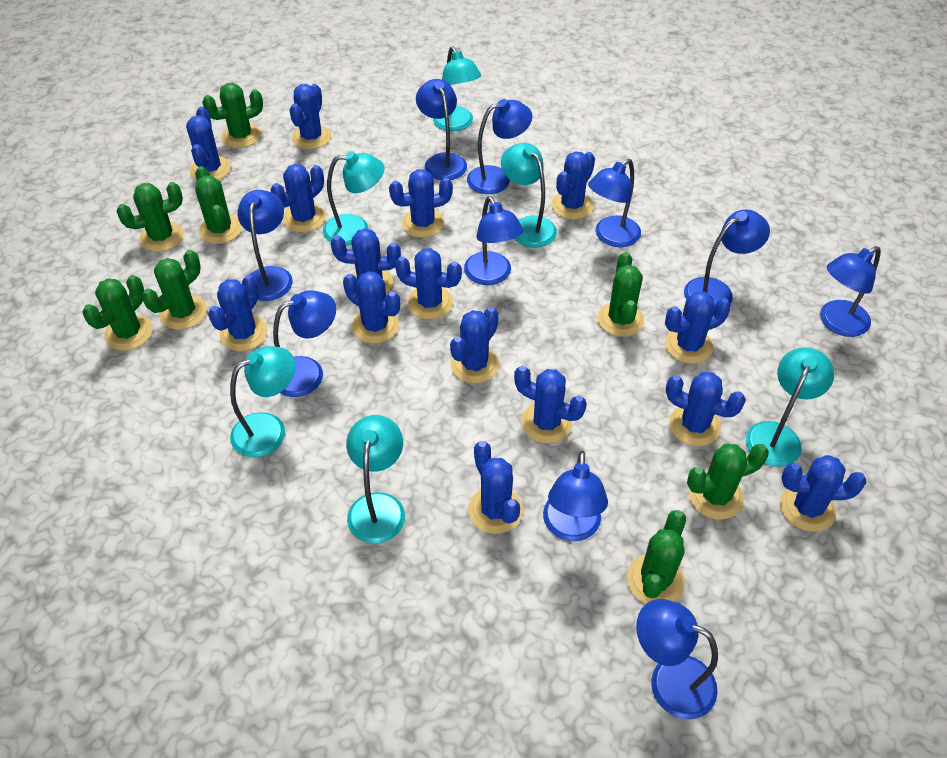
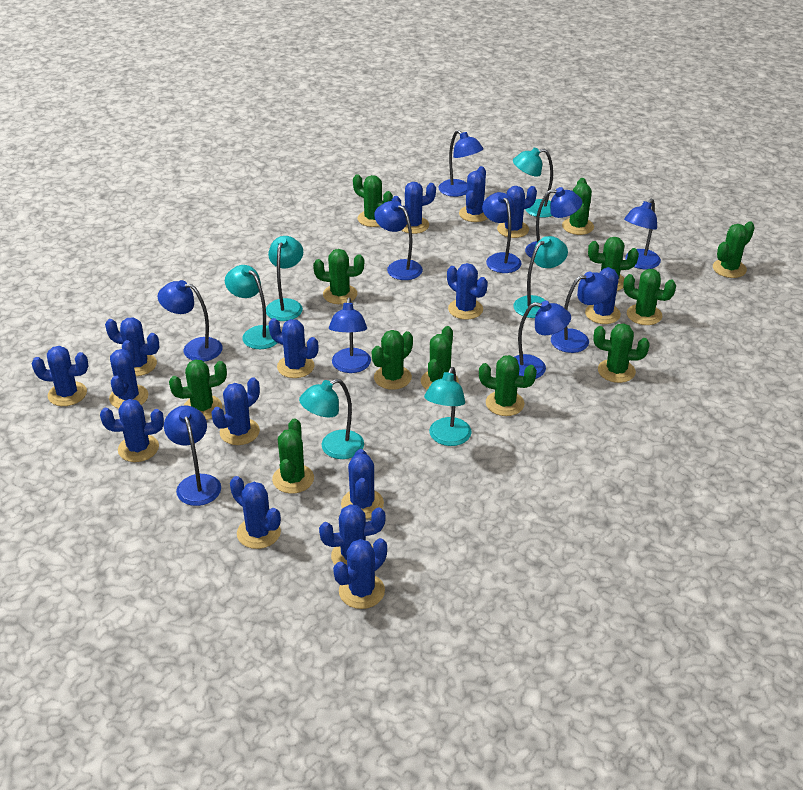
green cactus: 8 -> 12

